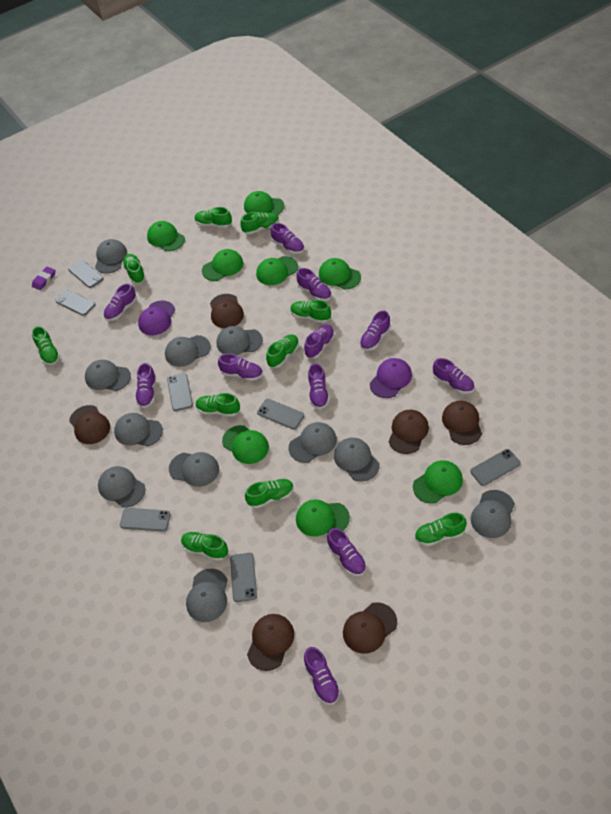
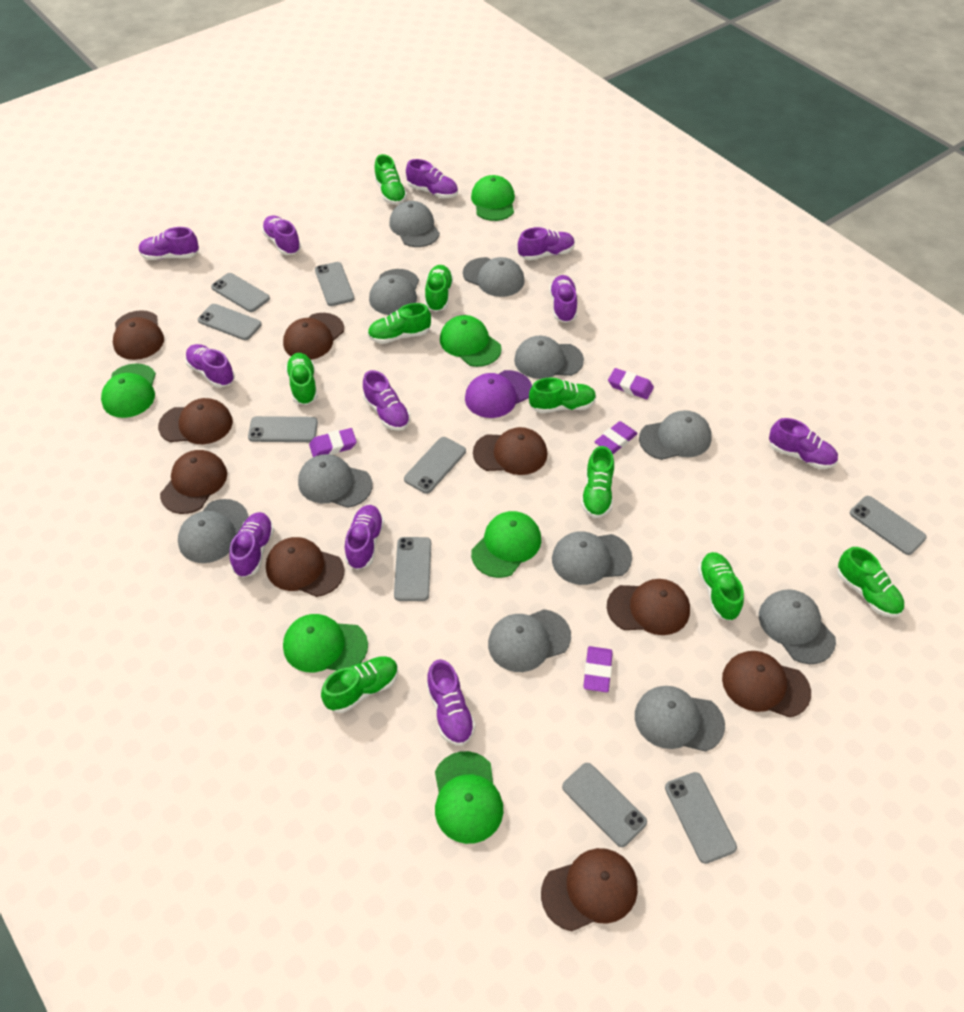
brown cap: 6 -> 9
green cap: 8 -> 6
green shoe: 10 -> 9
grey phone: 7 -> 9
purple cap: 2 -> 1
purple eraser: 1 -> 4

